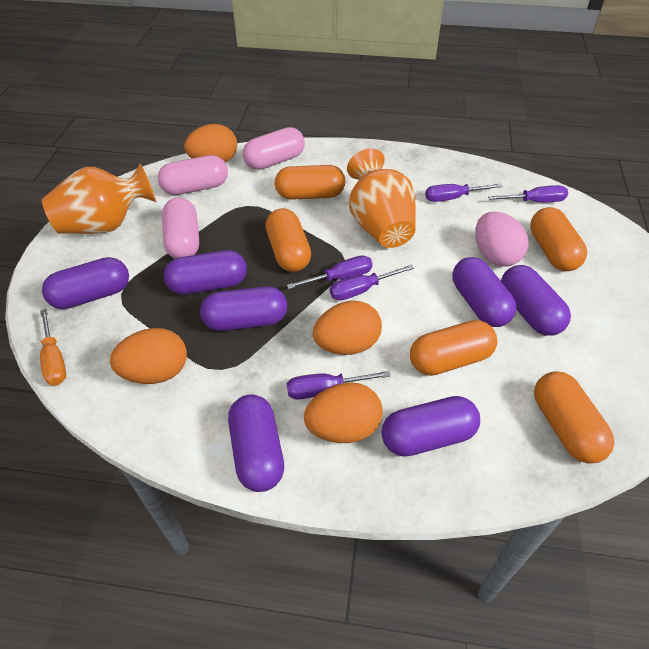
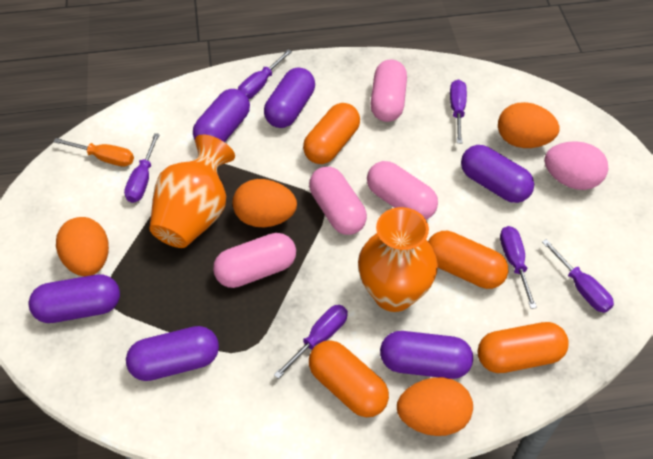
orange capsule: 5 -> 4
pink capsule: 3 -> 4
purple capsule: 7 -> 6
purple screwdriver: 5 -> 6

